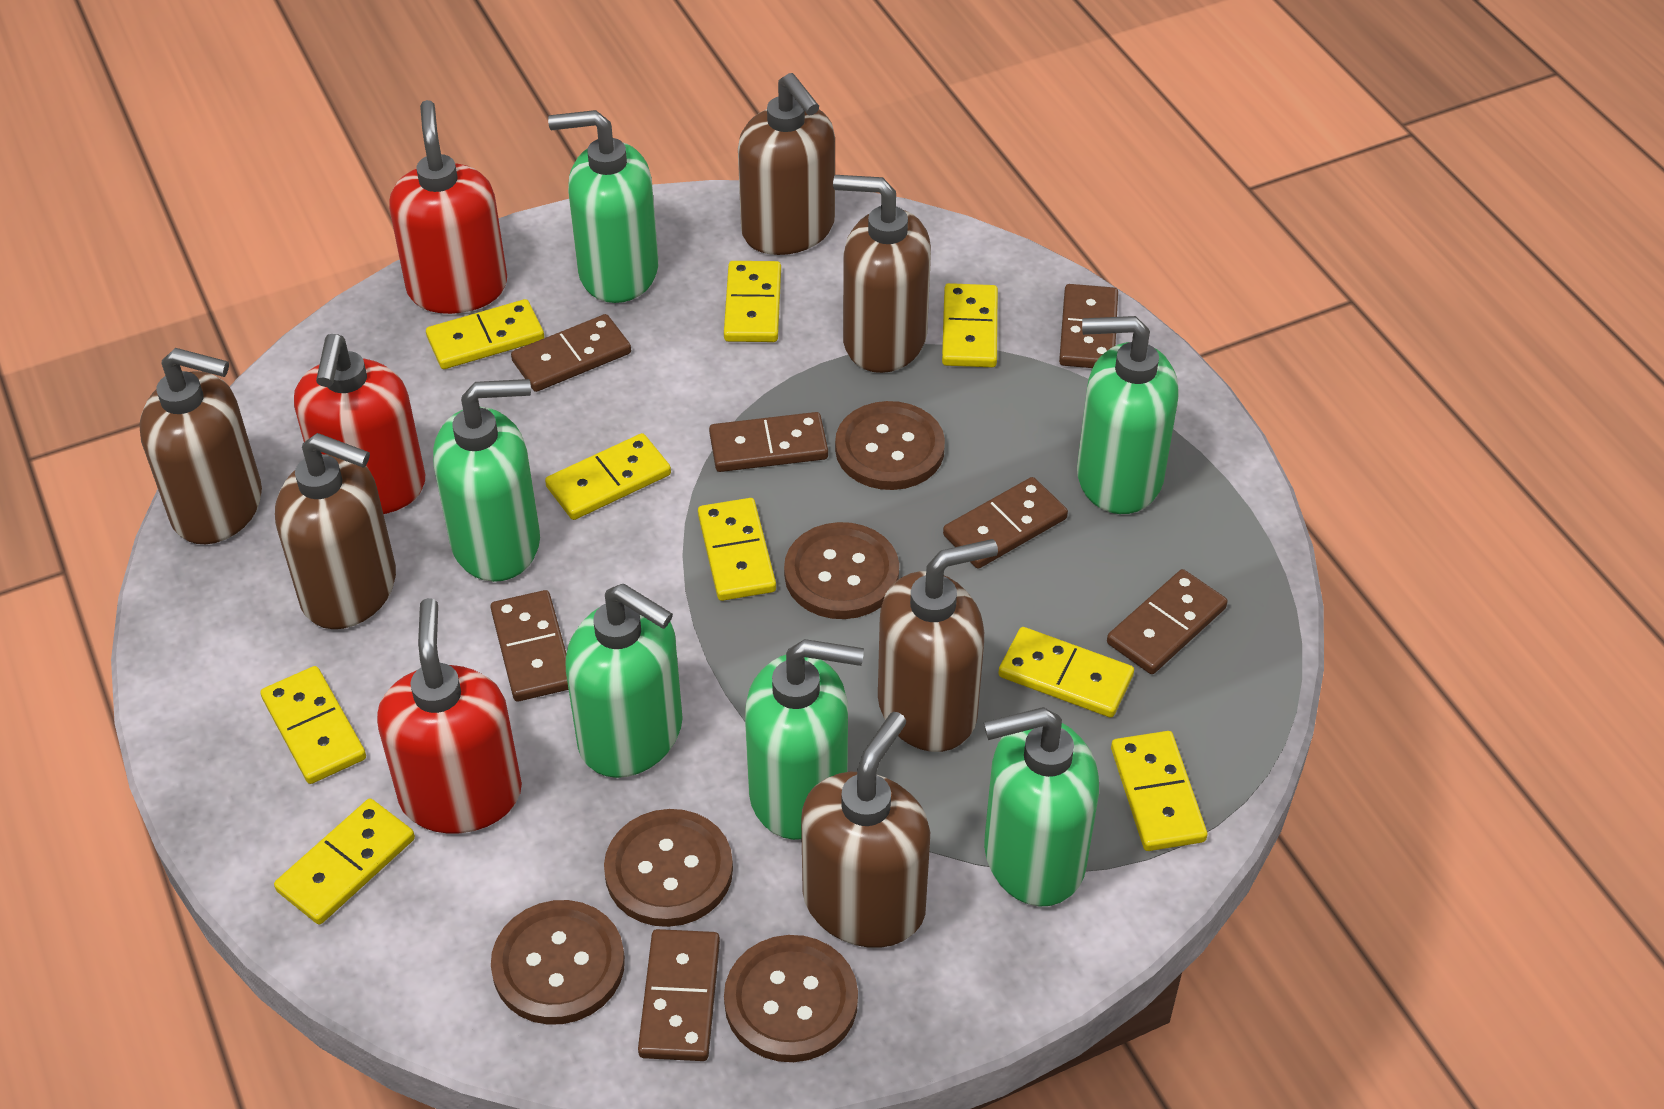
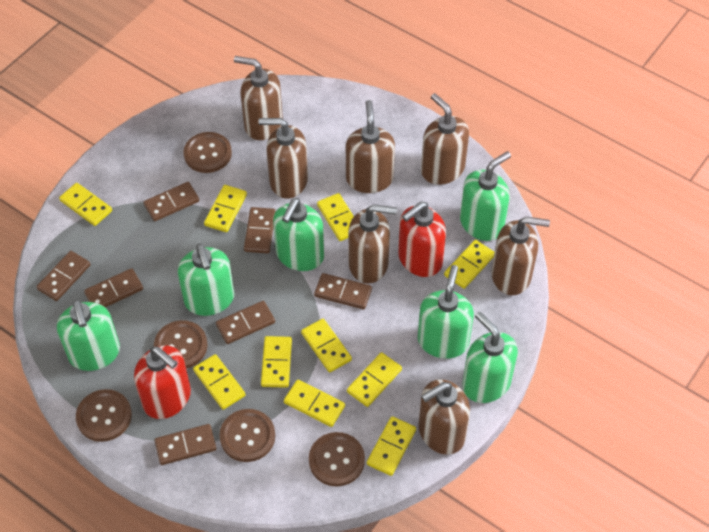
brown soap dispenser: 6 -> 7
red soap dispenser: 3 -> 2
yellow domino: 9 -> 10

